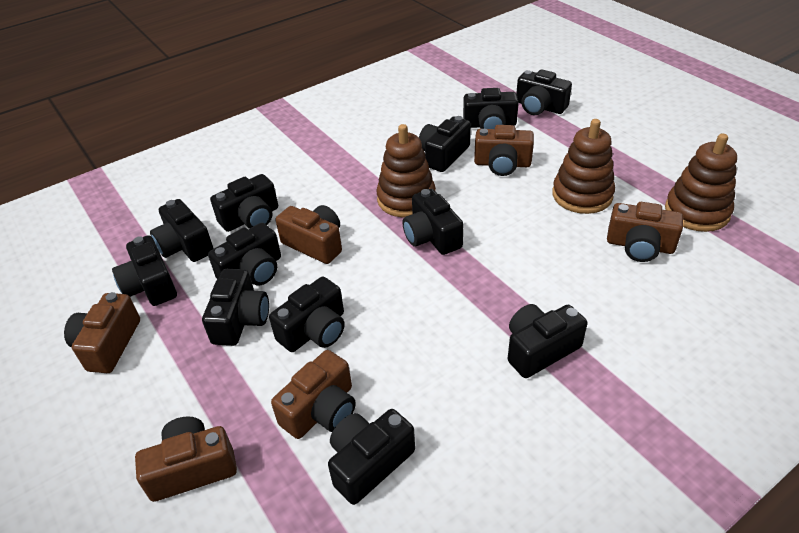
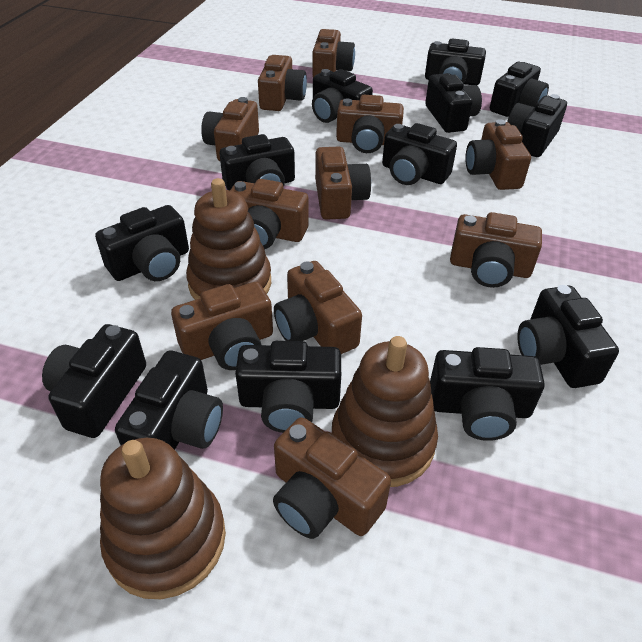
black camera: 12 -> 13
brown camera: 6 -> 11

